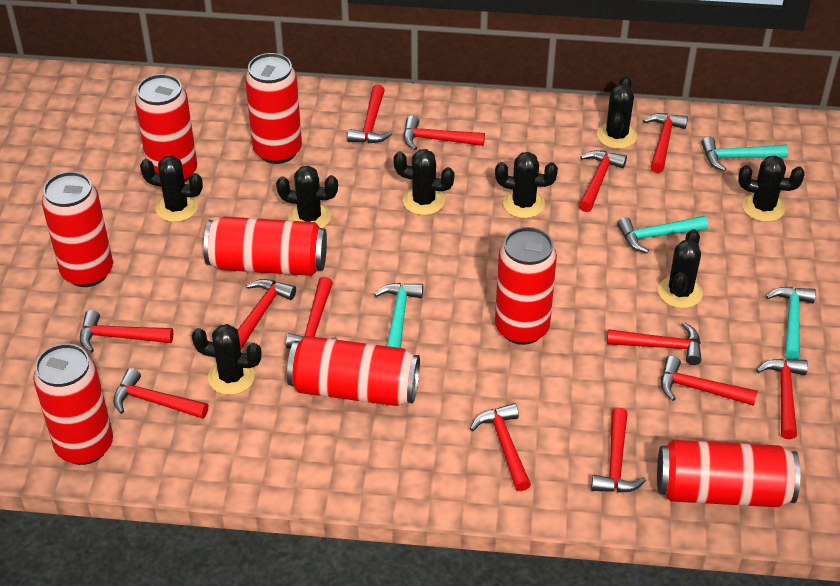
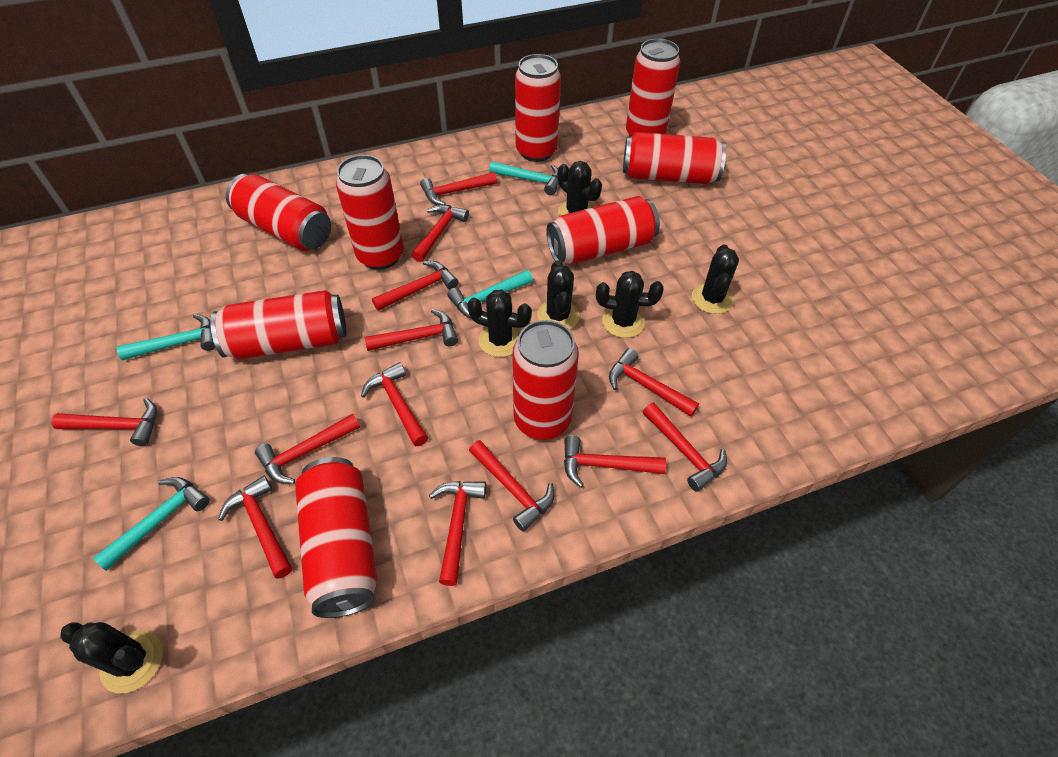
black cactus: 8 -> 6
red can: 8 -> 9

